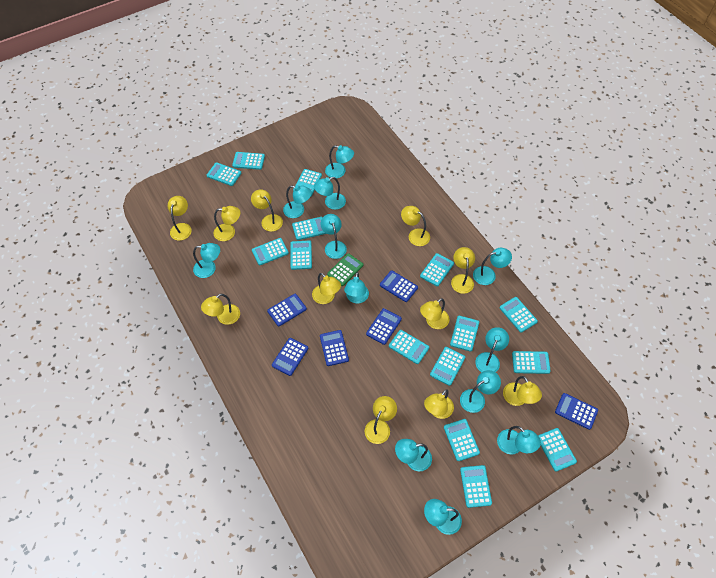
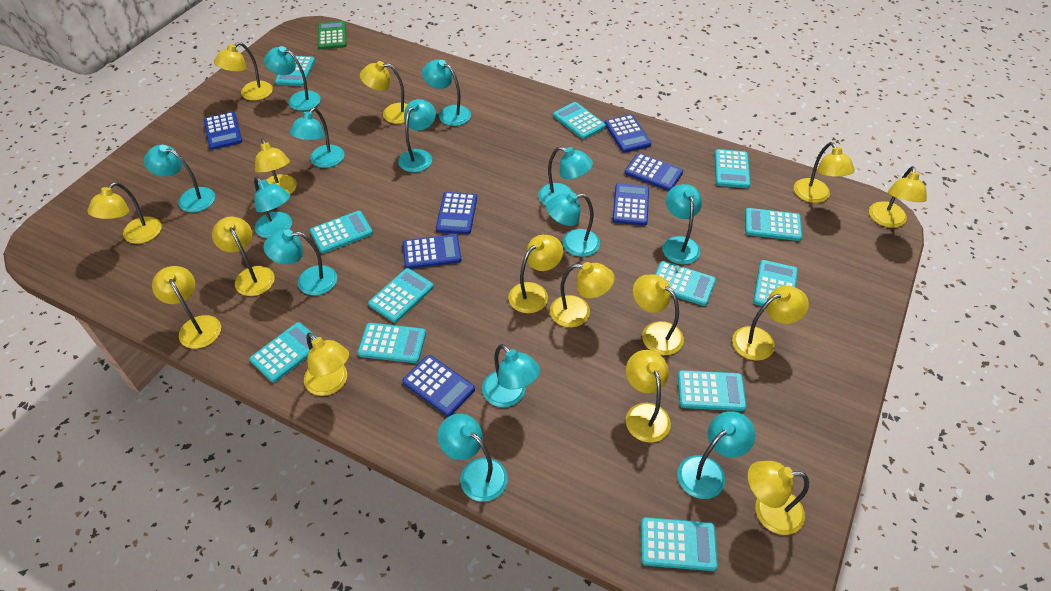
blue calculator: 6 -> 7
turquoise calculator: 15 -> 12
turquoise lamp: 12 -> 13
yellow lamp: 11 -> 15

